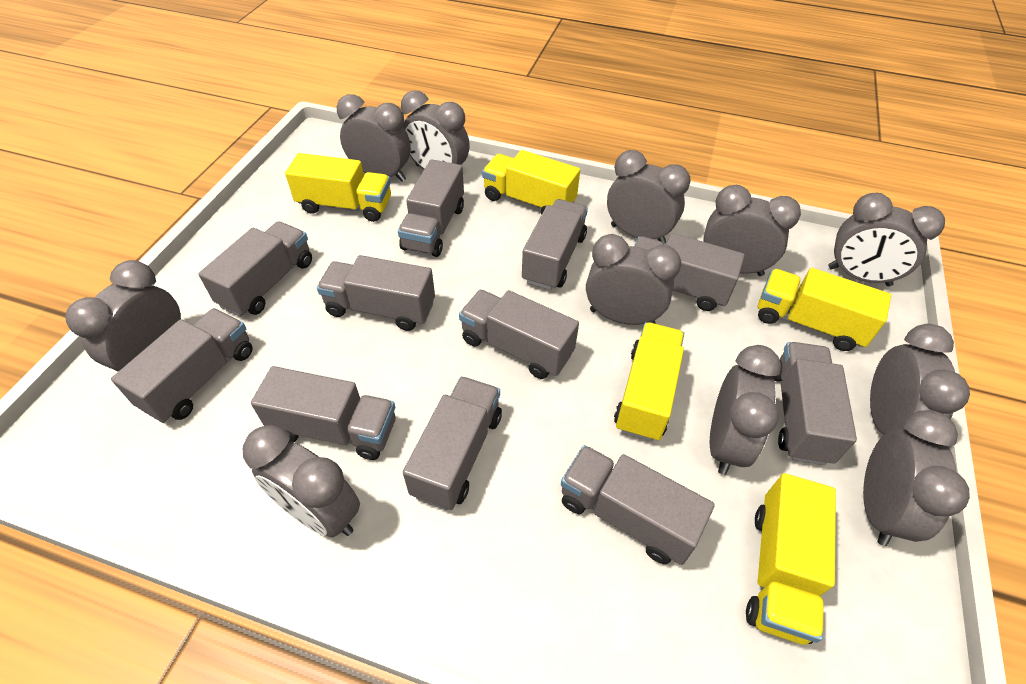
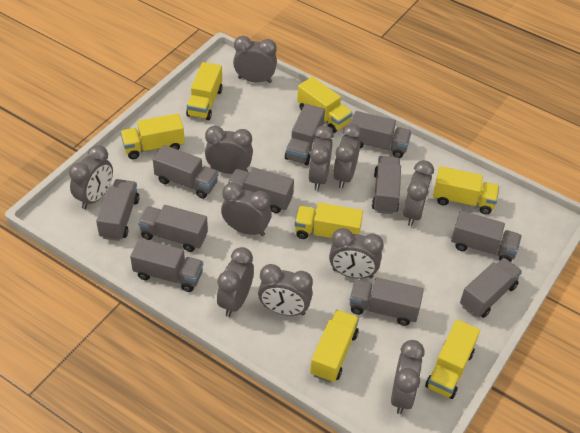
yellow truck: 5 -> 7

